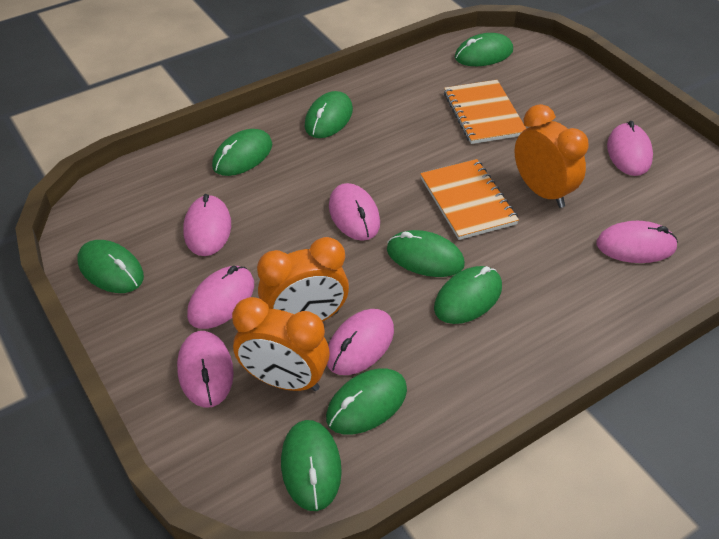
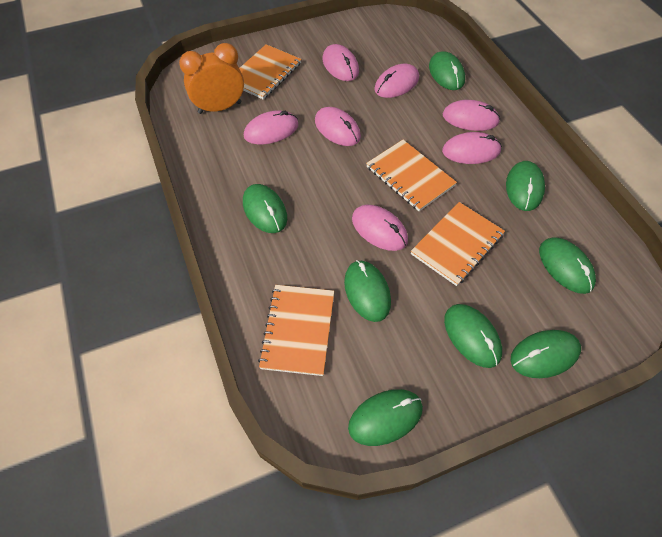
orange clock: 3 -> 1
orange notebook: 2 -> 4

